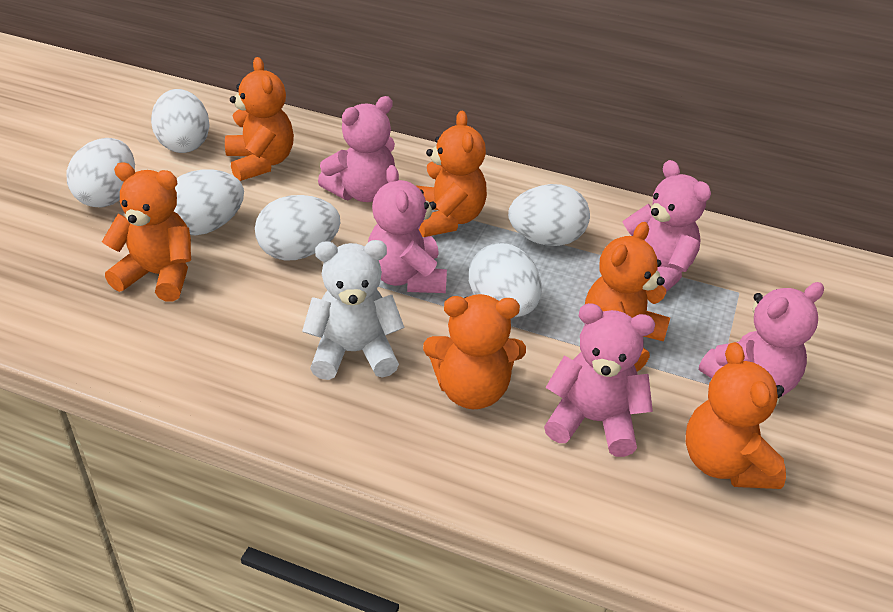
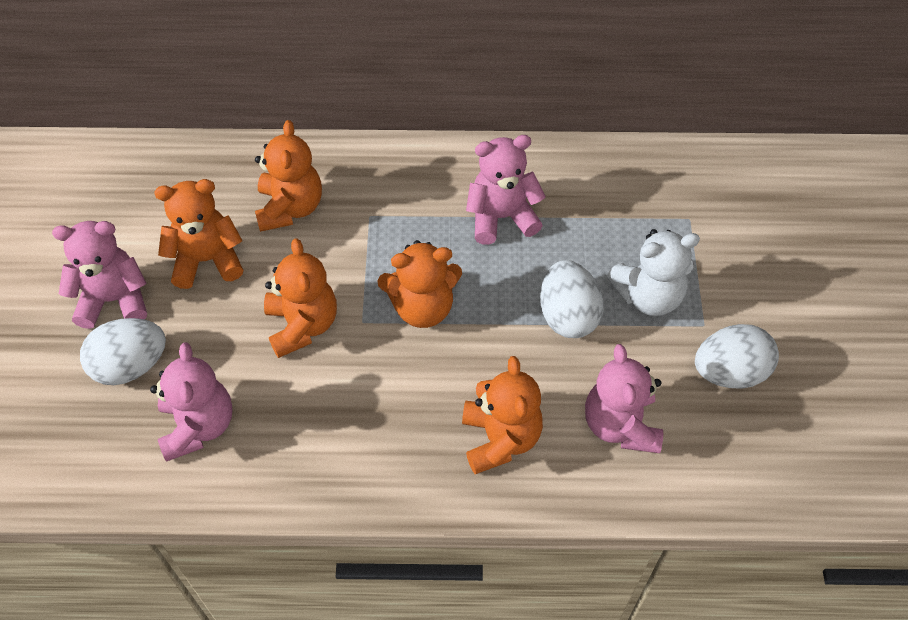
orange teddy bear: 6 -> 5
pink teddy bear: 5 -> 4
white egg: 6 -> 3

